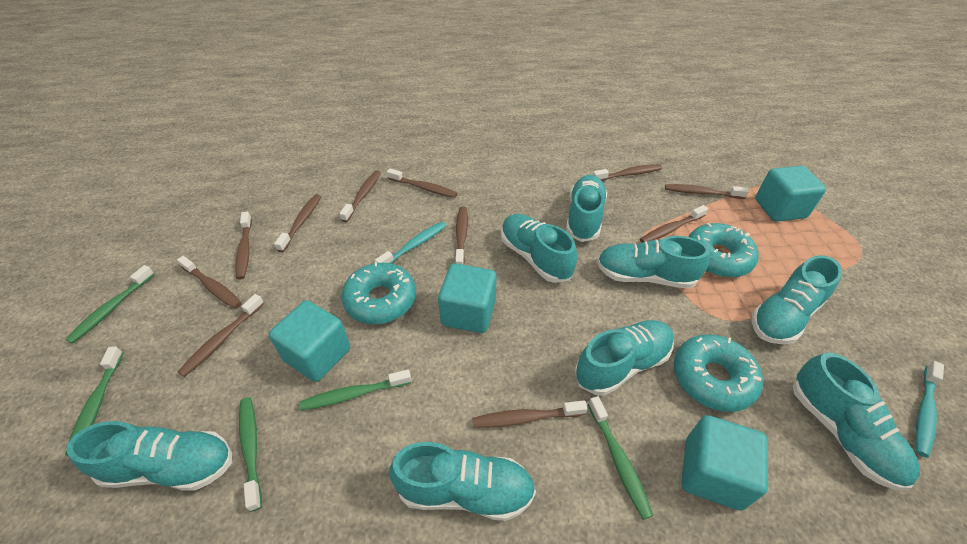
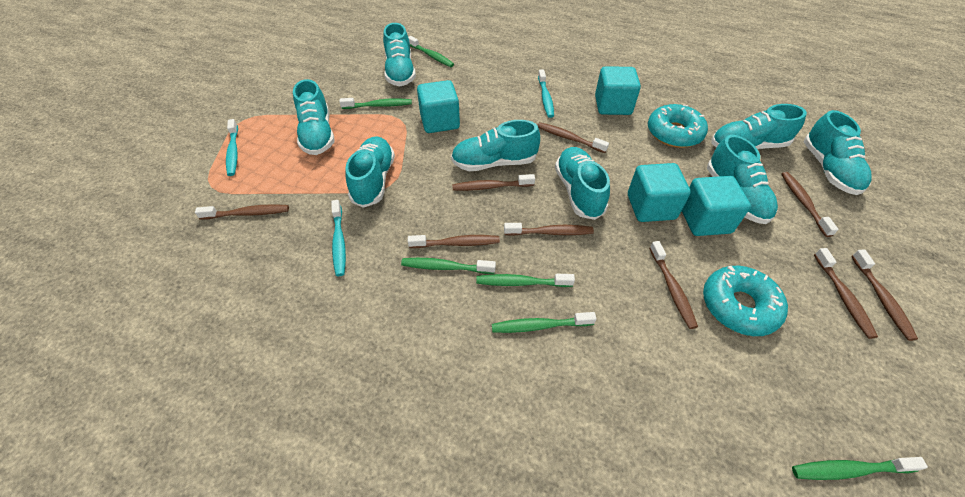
brown toothbrush: 11 -> 9
green toothbrush: 5 -> 6
turquoise donut: 3 -> 2
turquoise toothbrush: 2 -> 3

